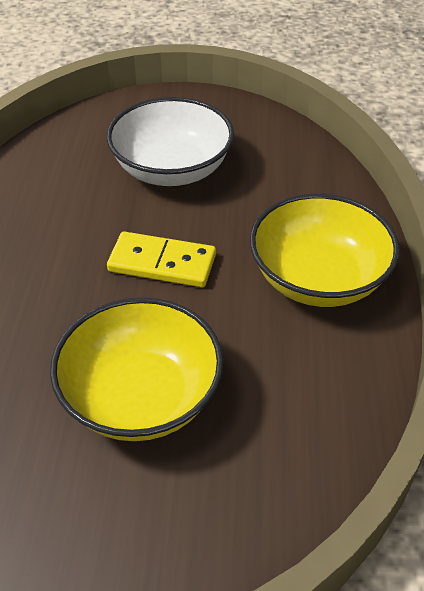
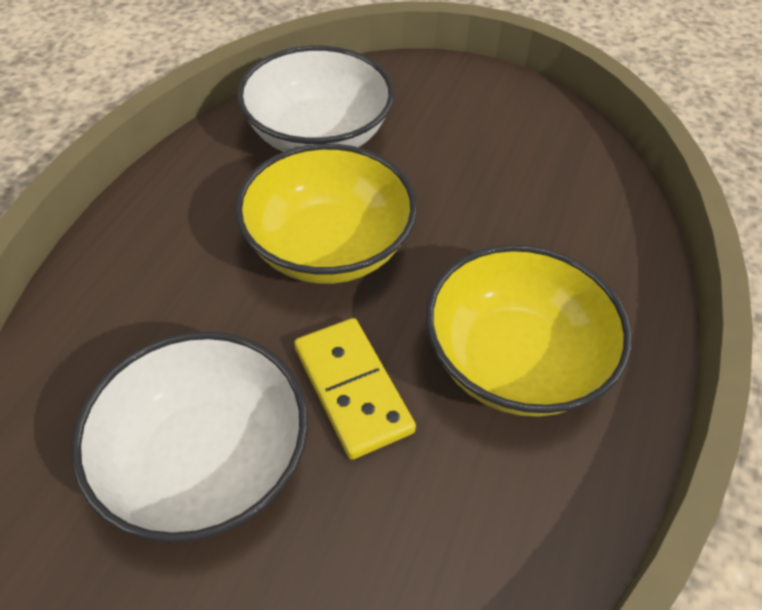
white bowl: 1 -> 2

